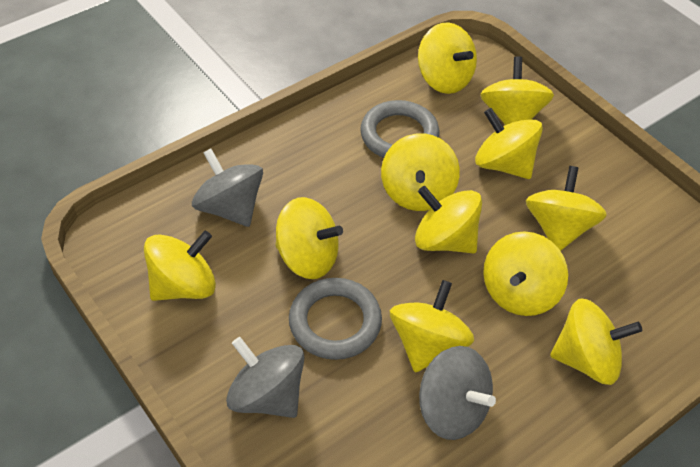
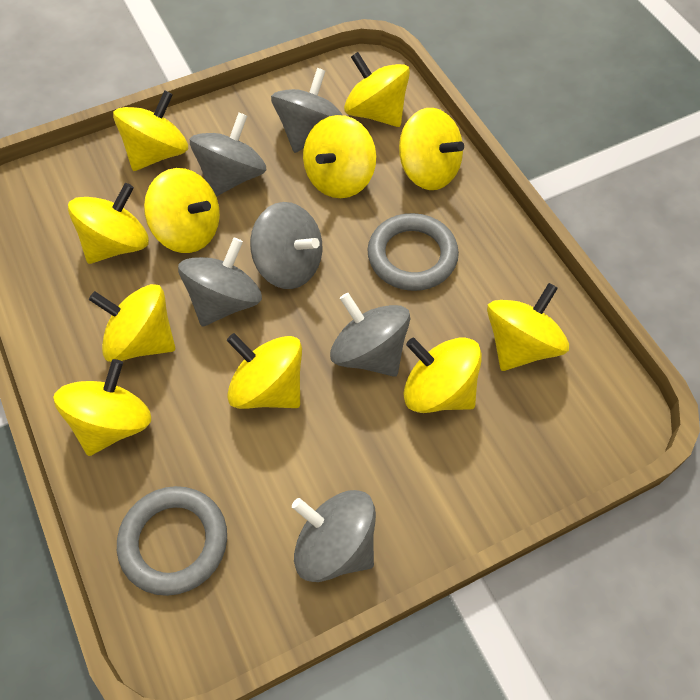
grey spinning top: 3 -> 6

